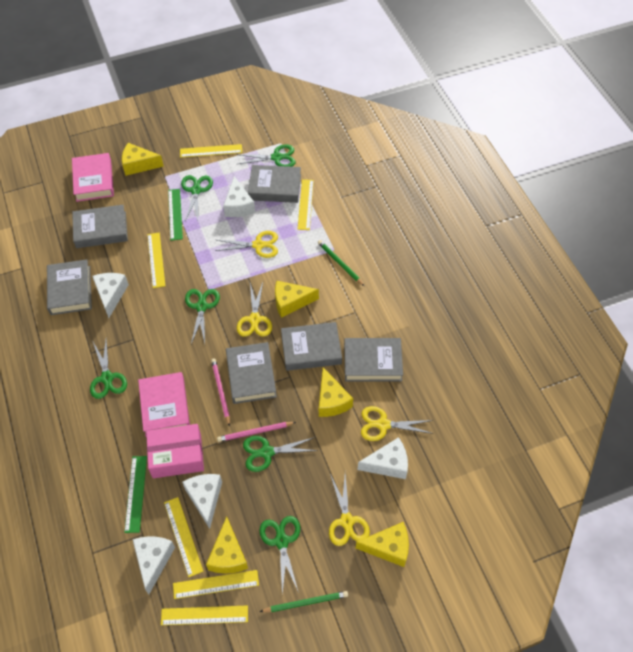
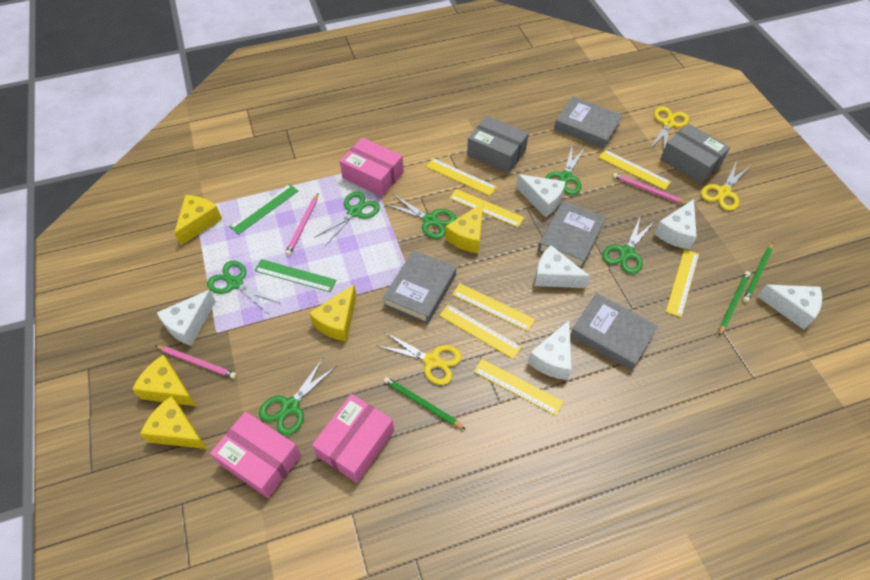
green pencil: 2 -> 3
grey book: 6 -> 4
grey box: 0 -> 2
pink book: 2 -> 0
pink box: 1 -> 3
pink pencil: 2 -> 3
white cheese: 5 -> 6
yellow ruler: 6 -> 7
yellow scissors: 4 -> 3

